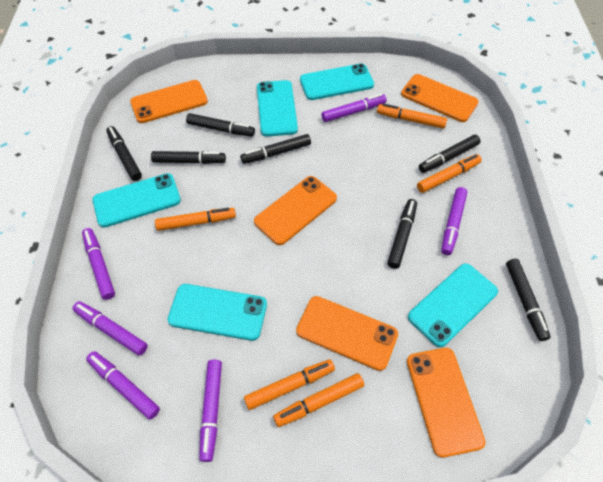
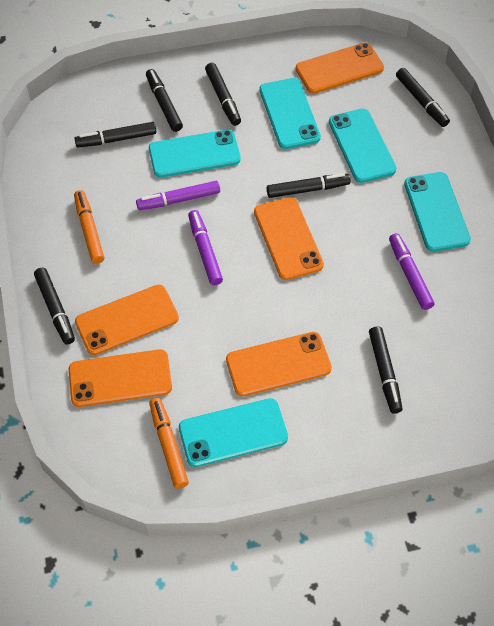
orange marker: 5 -> 2
purple marker: 6 -> 3

